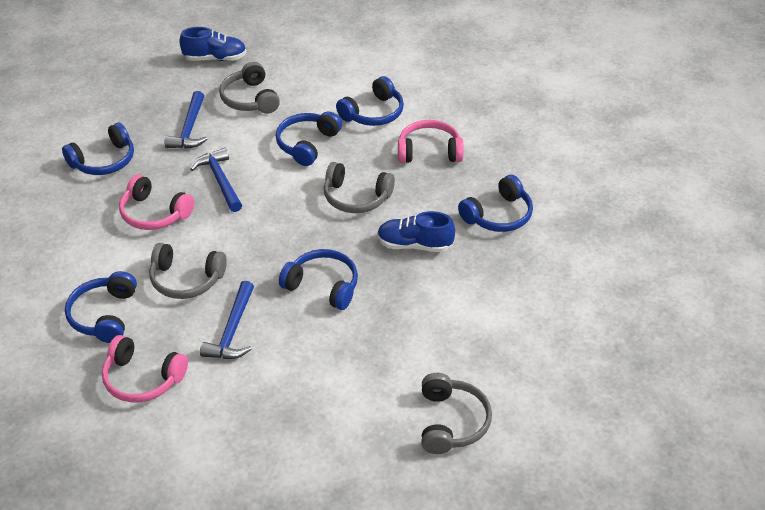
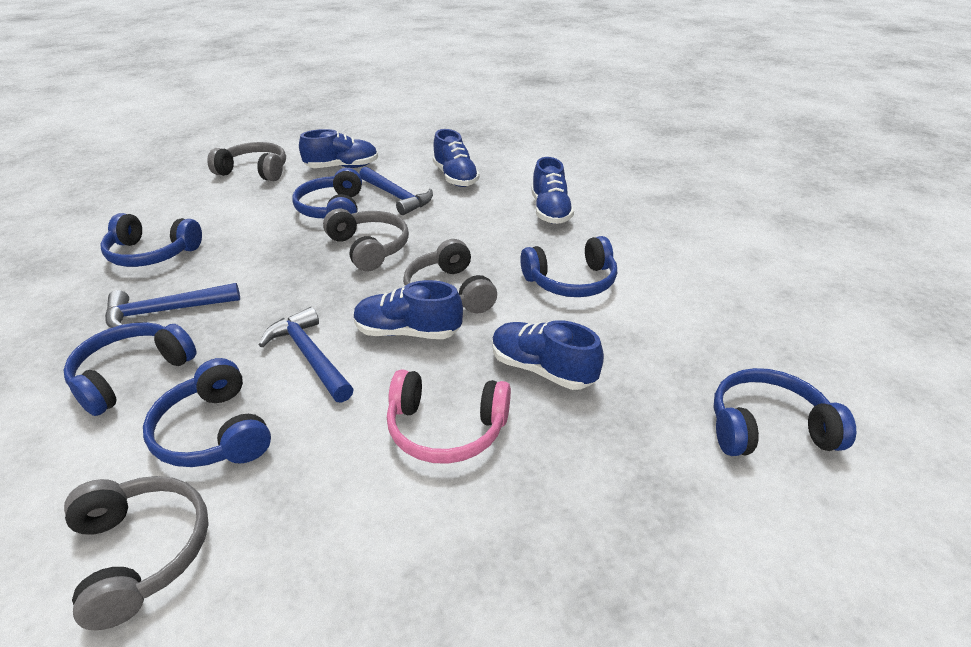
blue shoe: 2 -> 5
pink headphones: 3 -> 1

